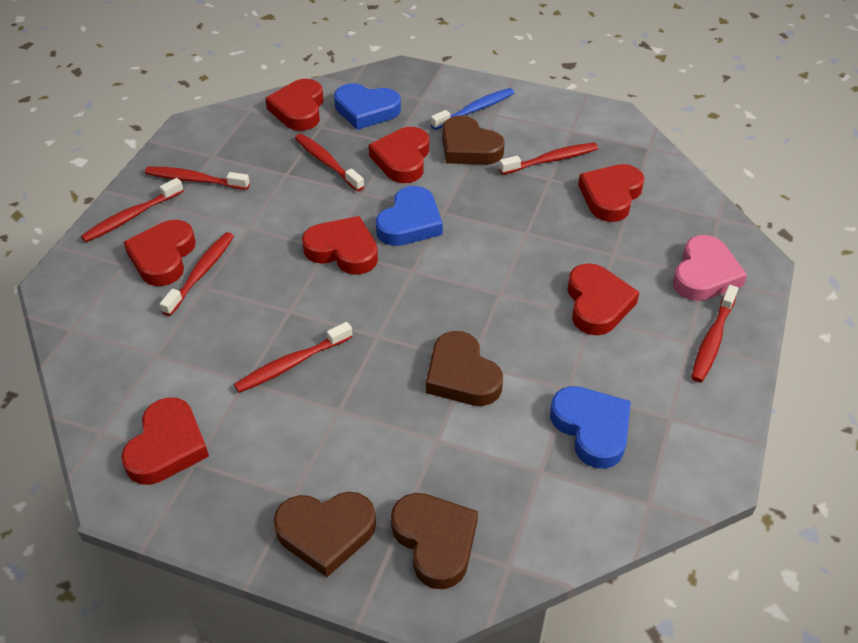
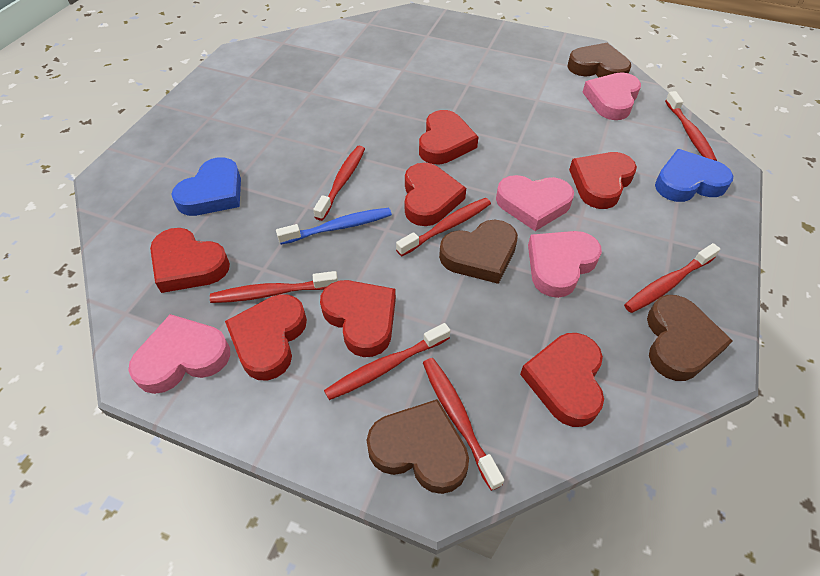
blue heart: 3 -> 2
pink heart: 1 -> 4

